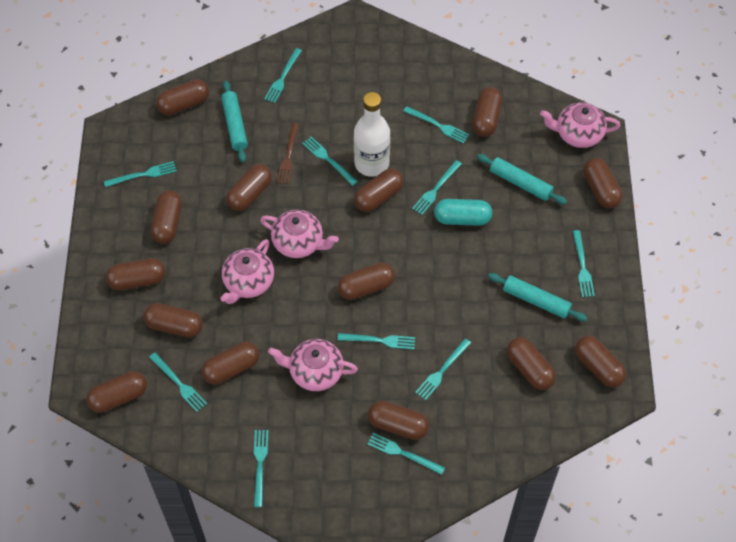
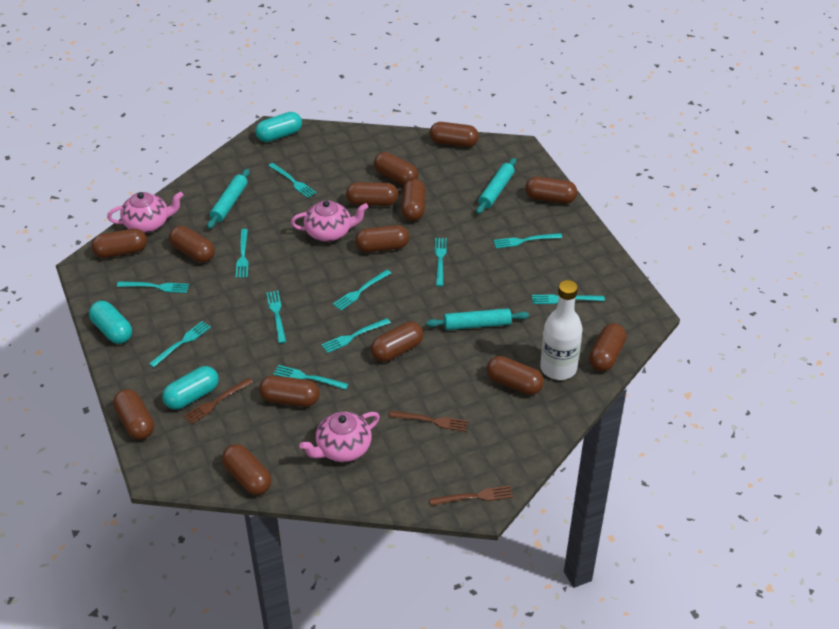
brown fork: 1 -> 3
pink teapot: 4 -> 3
turquoise capsule: 1 -> 3

